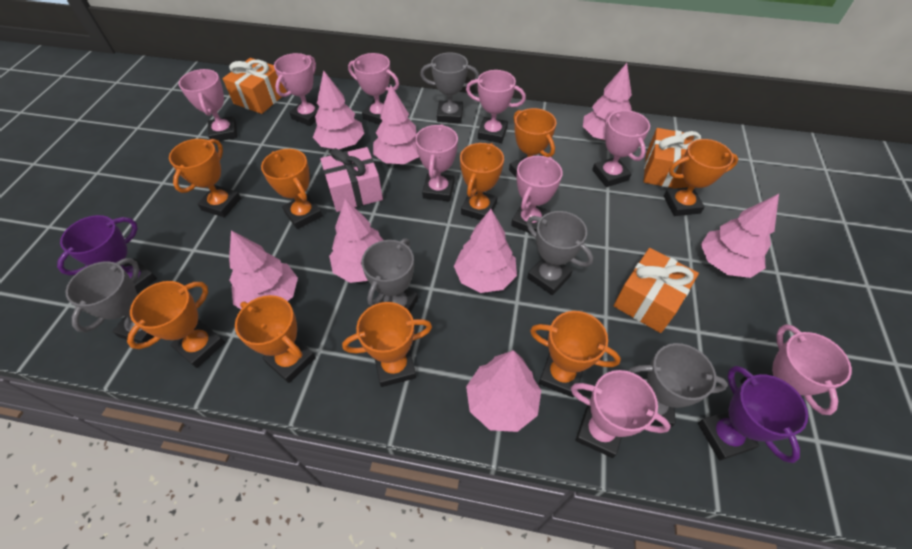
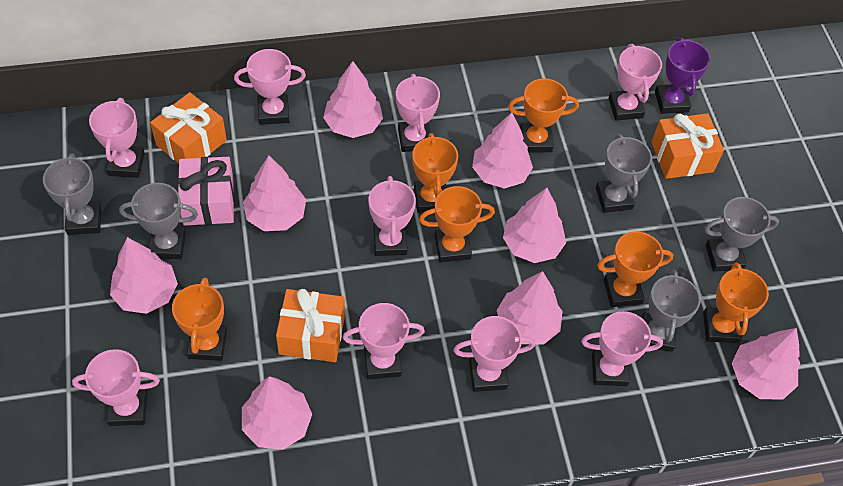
orange trophy: 9 -> 6
purple trophy: 2 -> 1

